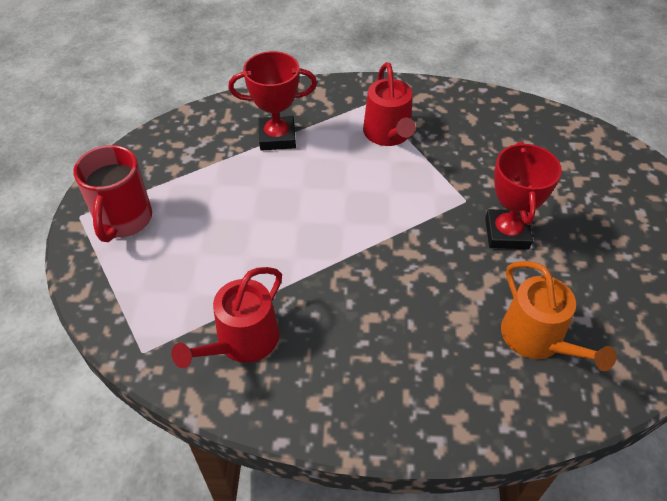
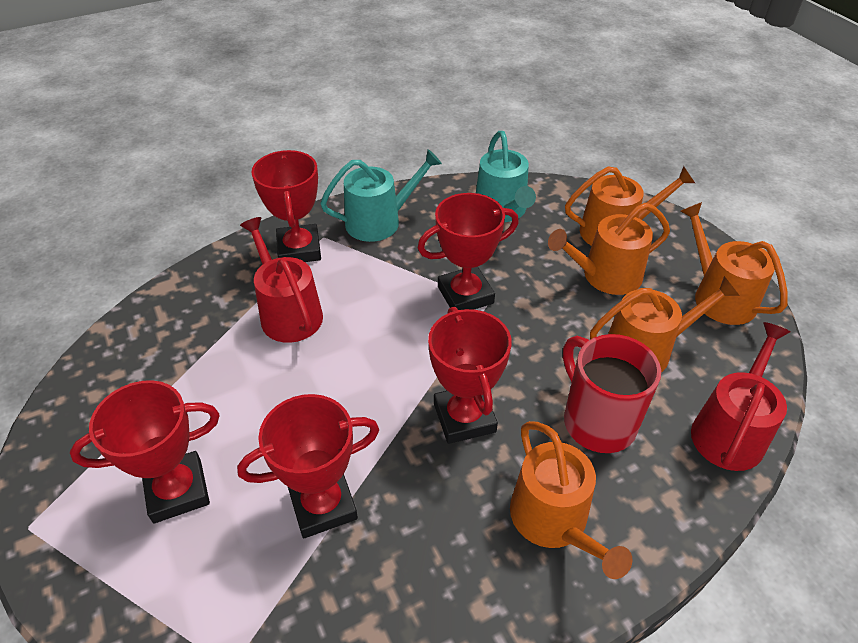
orange watering can: 1 -> 5
red trophy: 2 -> 5
turquoise watering can: 0 -> 2

